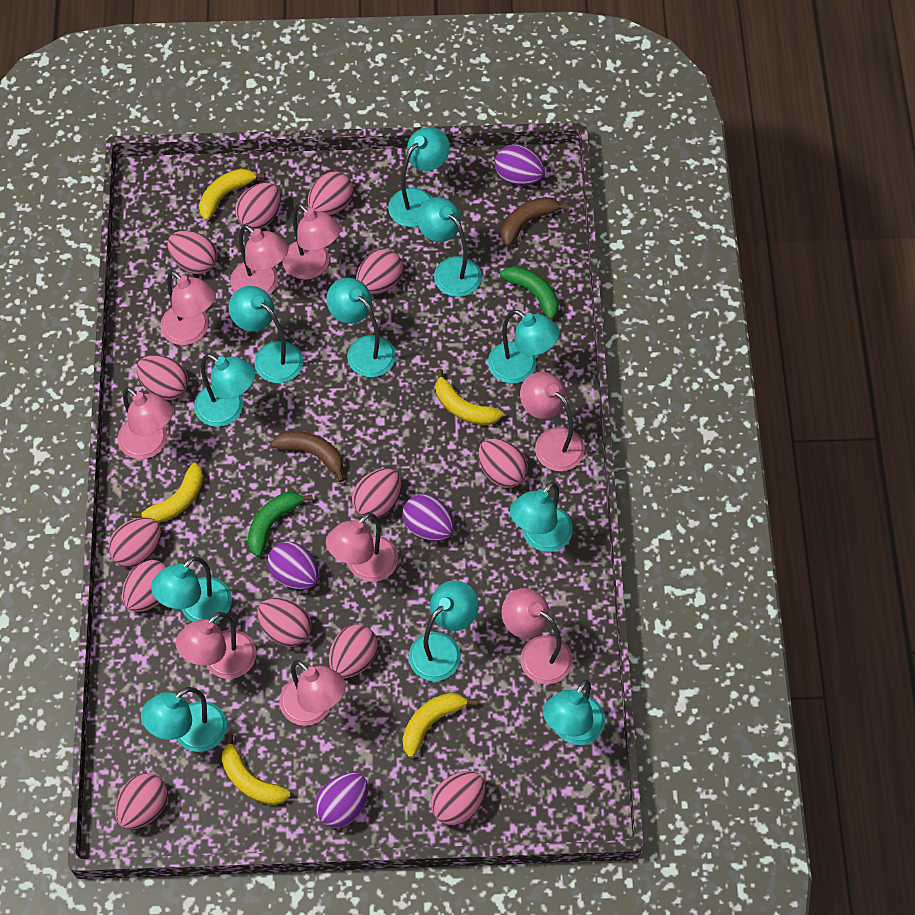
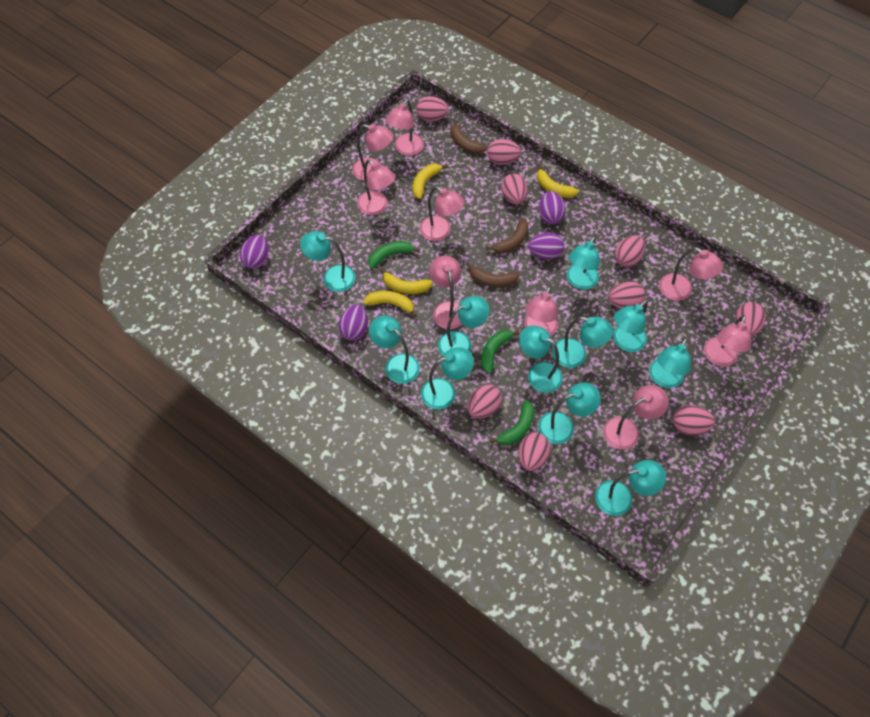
brown banana: 2 -> 3
green banana: 2 -> 3
pink egg: 13 -> 9
yellow banana: 5 -> 4

